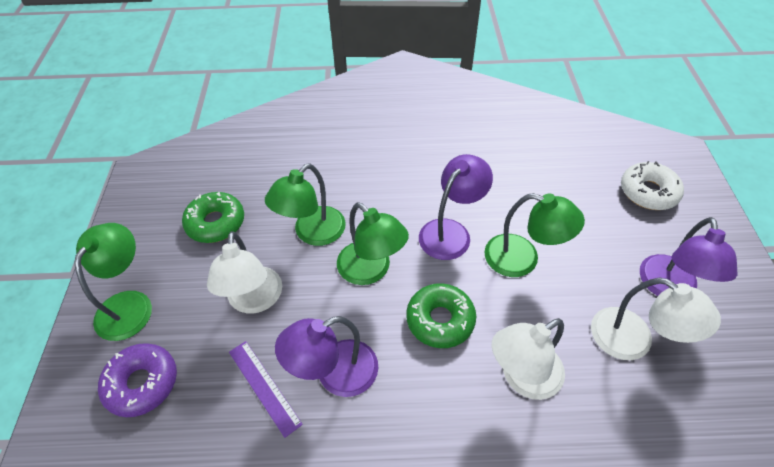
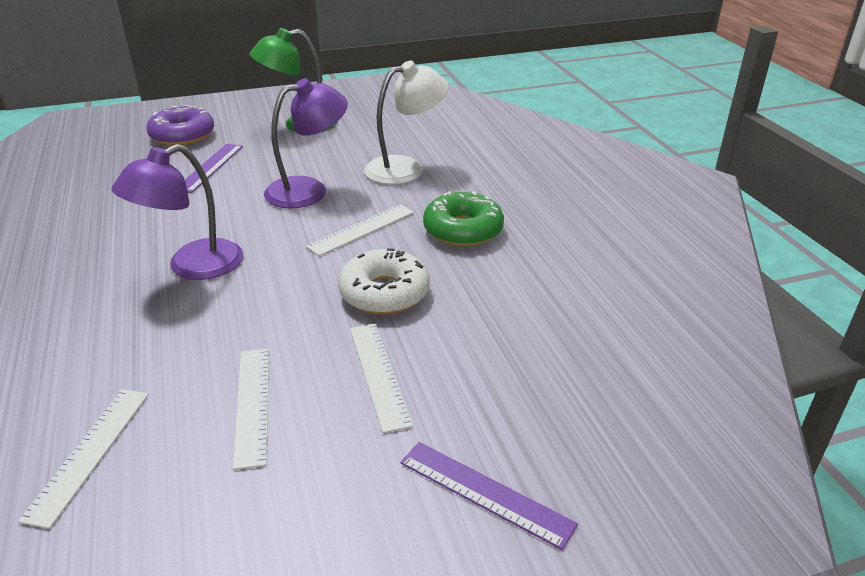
green donut: 2 -> 1
green lamp: 4 -> 1
purple lamp: 3 -> 2
purple ruler: 1 -> 2
white lamp: 3 -> 1
white ruler: 0 -> 4

